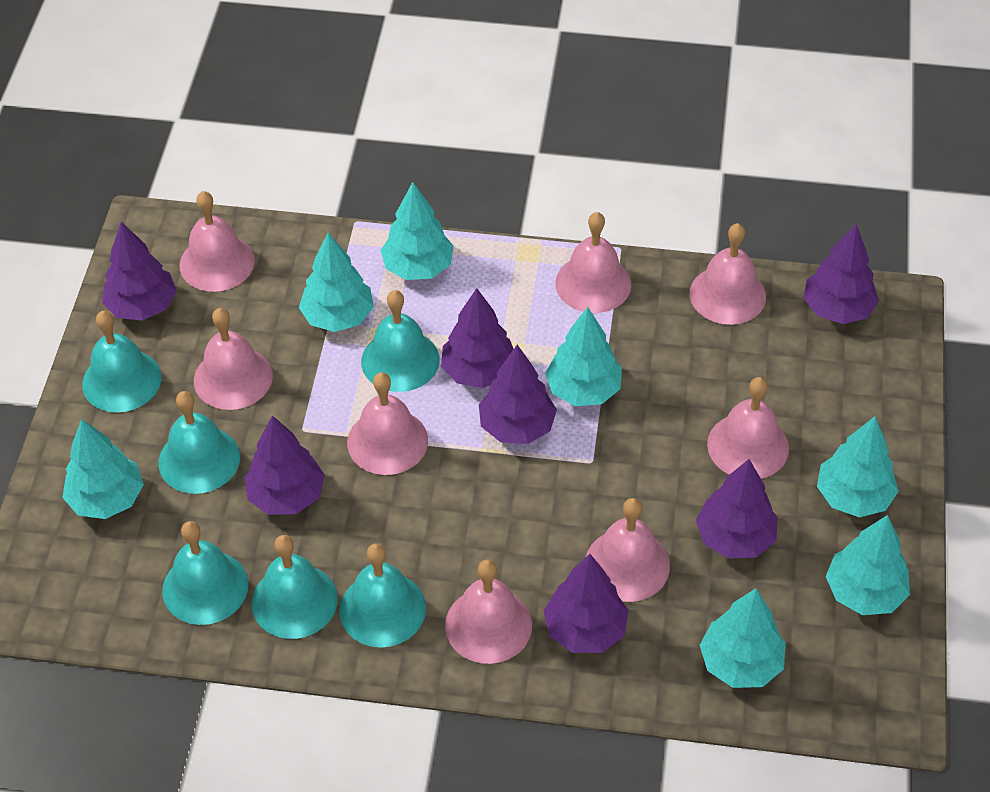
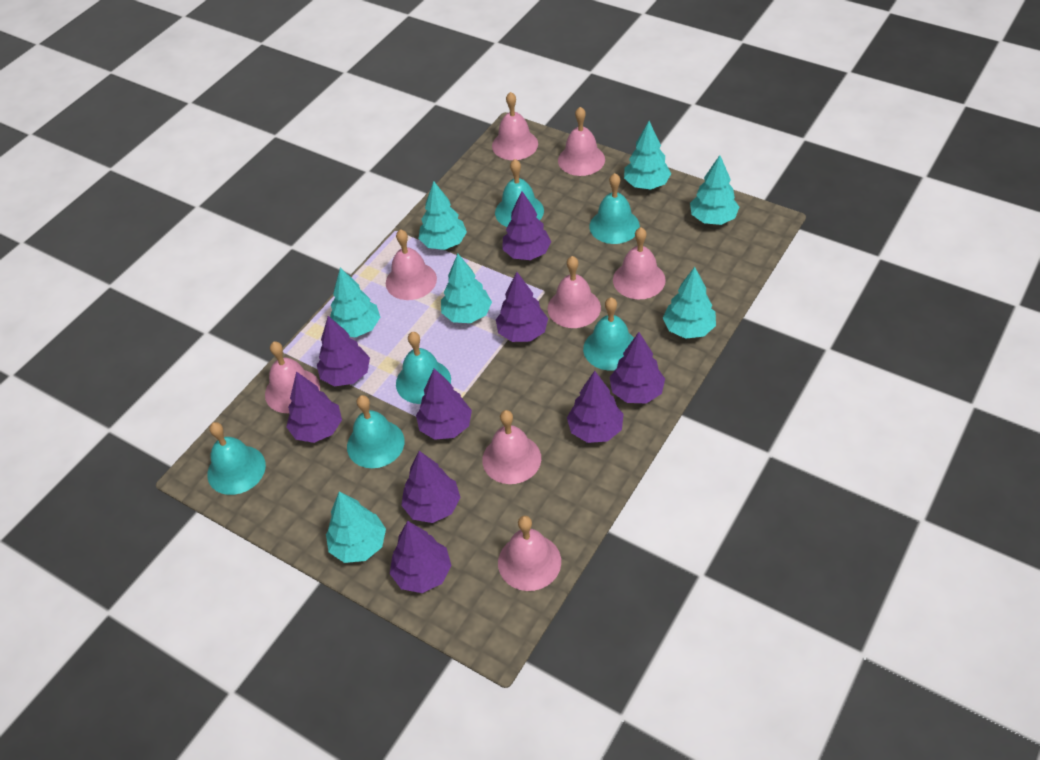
purple tree: 7 -> 9

